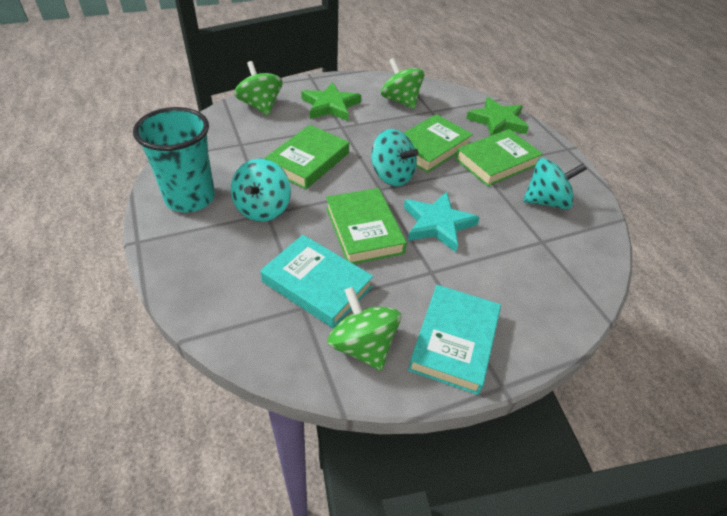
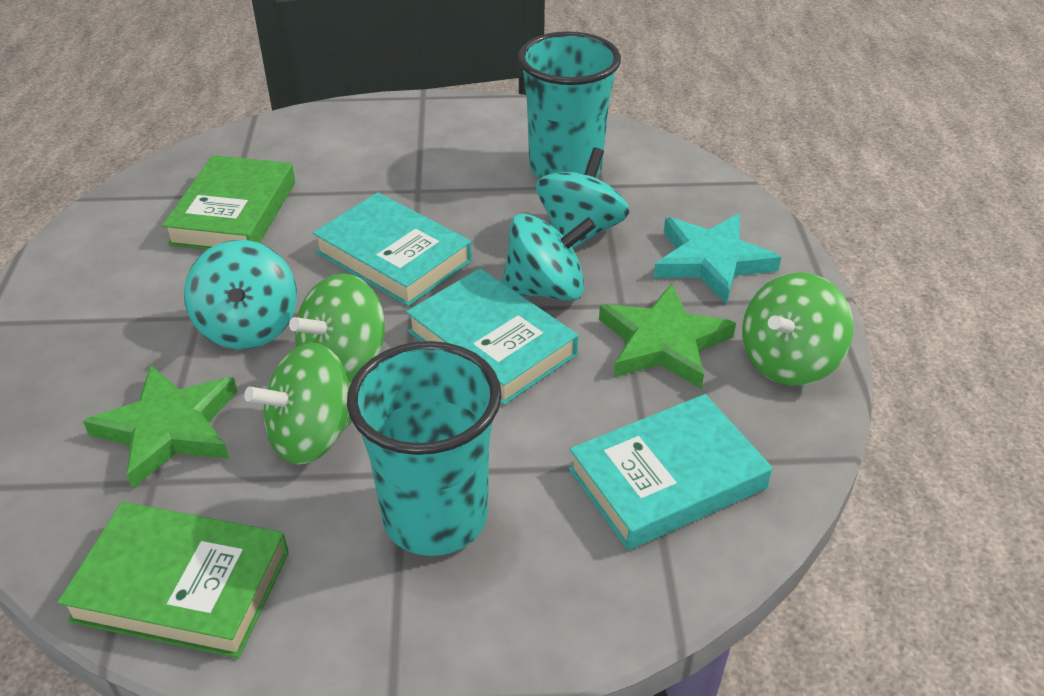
green book: 4 -> 2
turquoise book: 2 -> 3
turquoise cup: 1 -> 2

